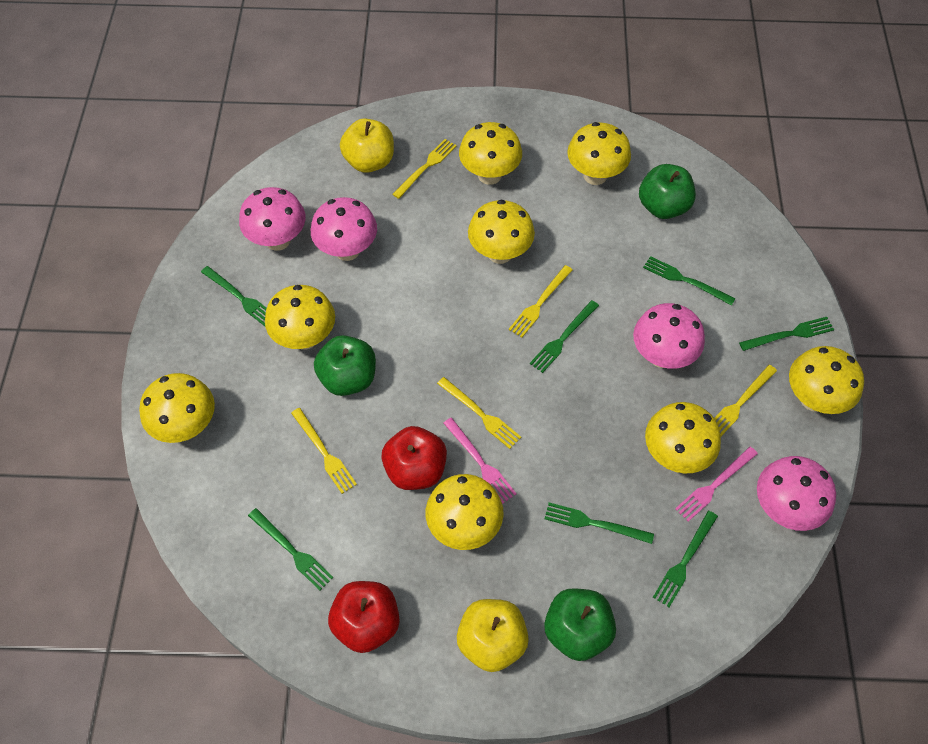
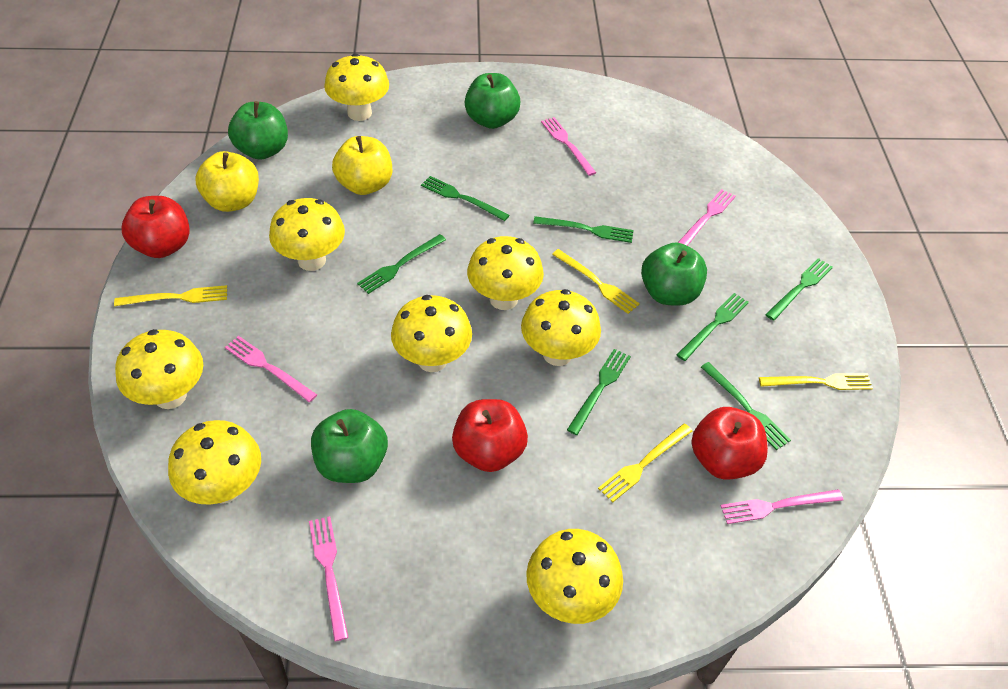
green apple: 3 -> 4
pink fork: 2 -> 5
pink mushroom: 4 -> 0
red apple: 2 -> 3
yellow fork: 5 -> 4

